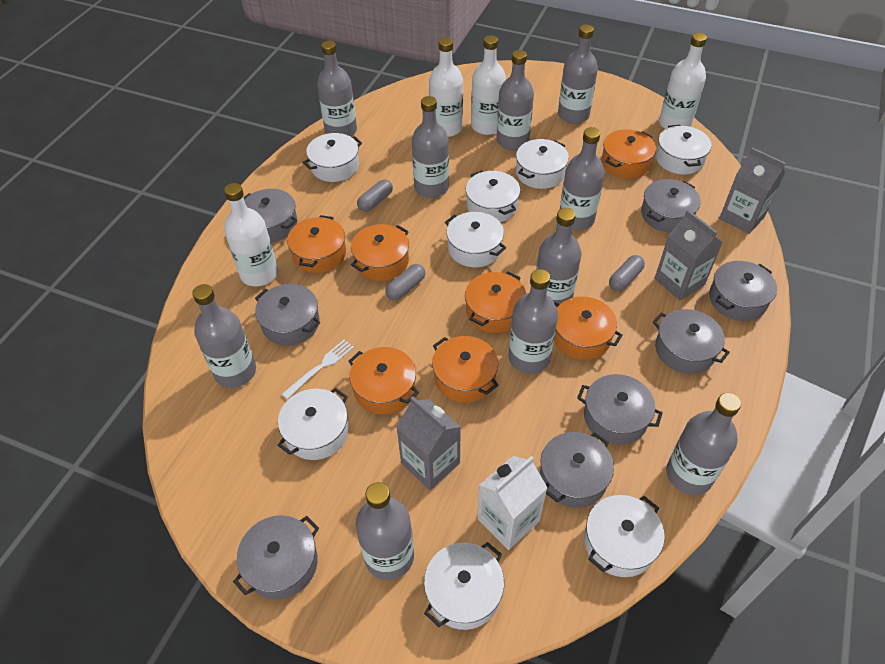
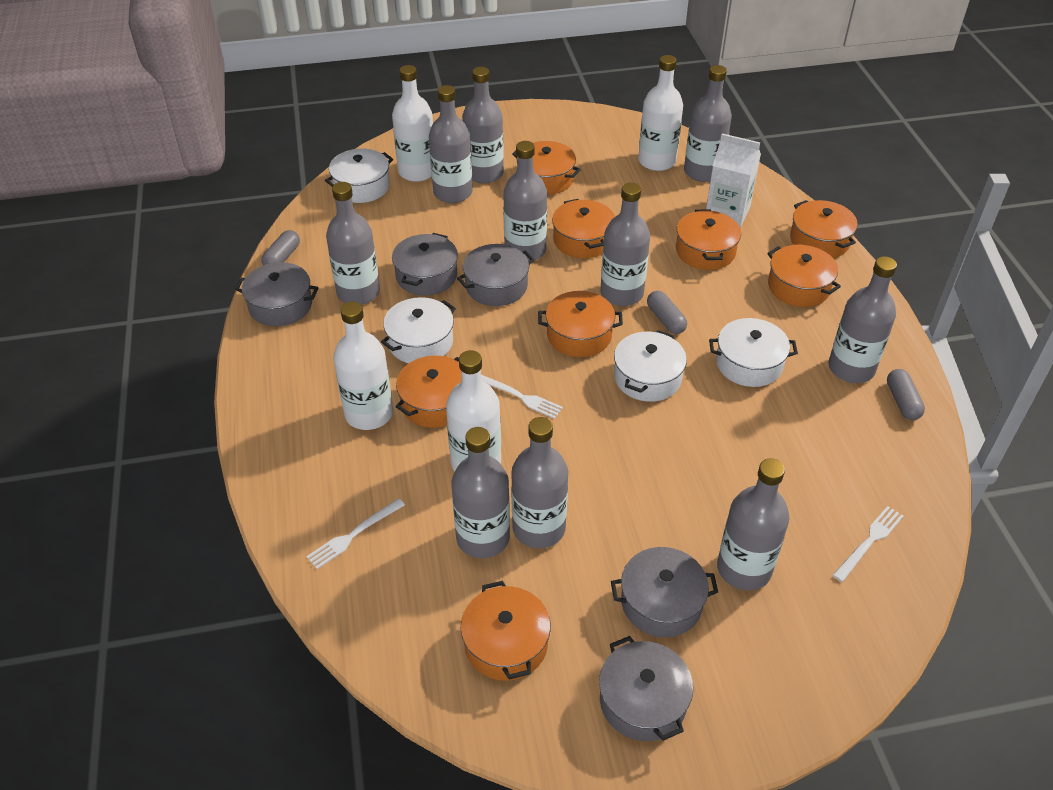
grey carton: 3 -> 0
grey pot: 8 -> 5
orange pot: 7 -> 8
white fork: 1 -> 3
white pot: 8 -> 4

